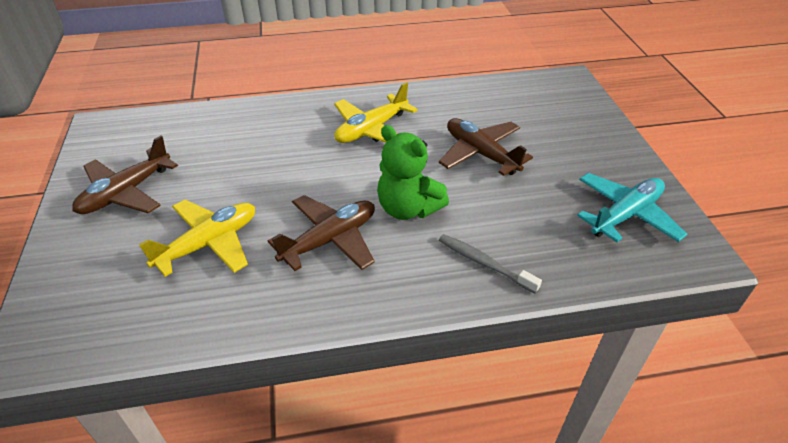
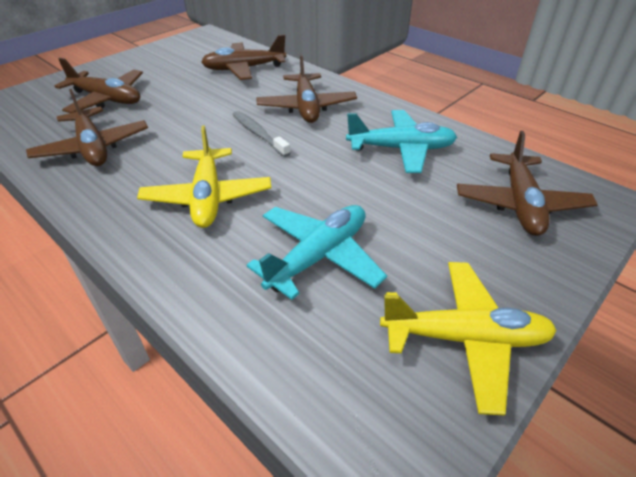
brown plane: 3 -> 5
green teddy bear: 1 -> 0
turquoise plane: 1 -> 2

